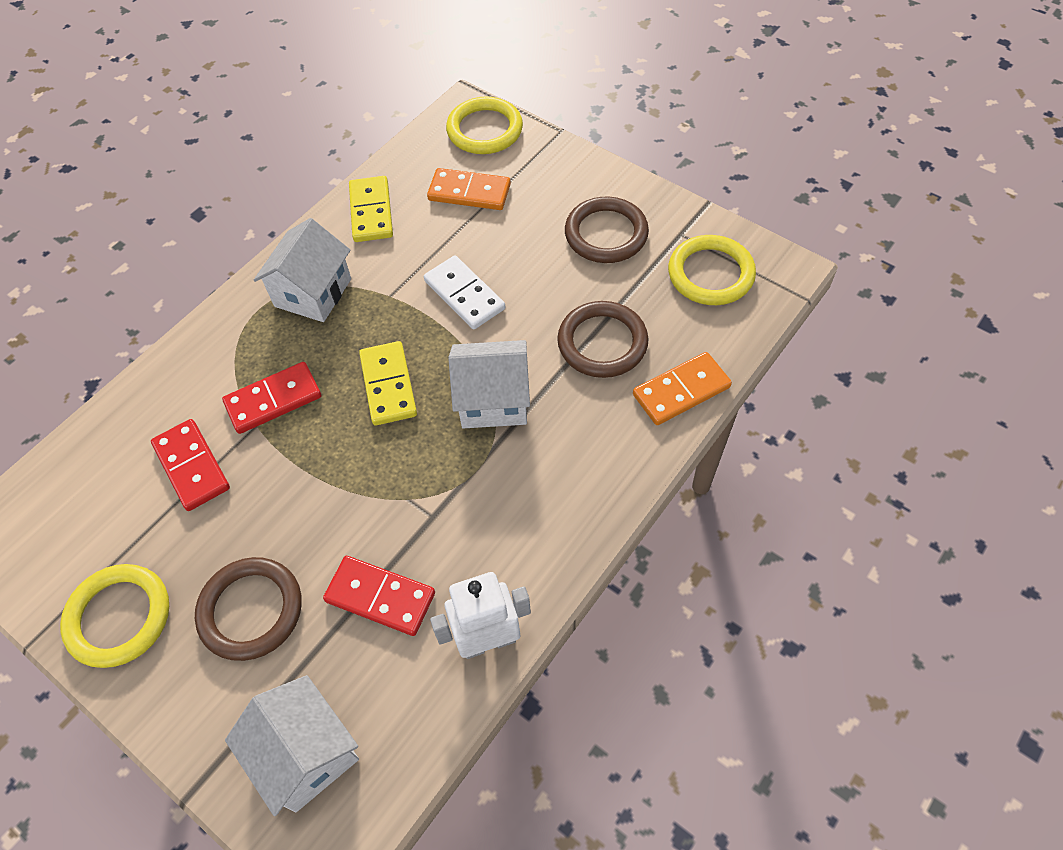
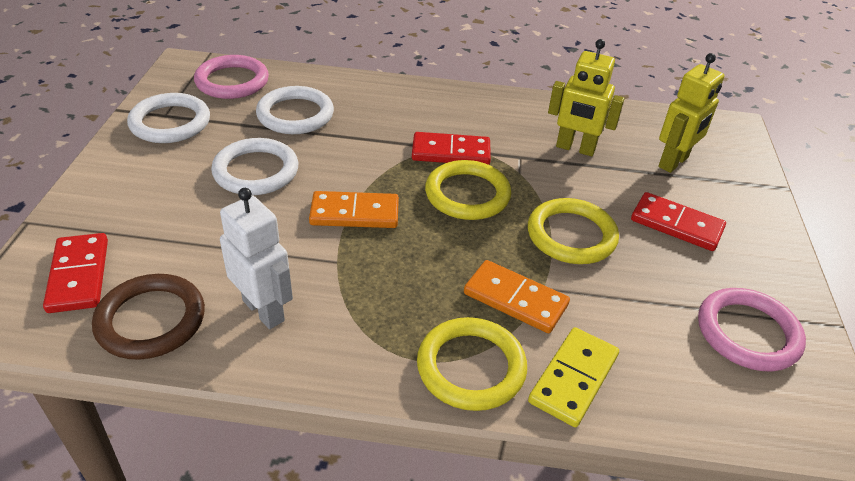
brown ring: 3 -> 1
pink ring: 0 -> 2
white domino: 1 -> 0
white house: 3 -> 0
white ring: 0 -> 3
yellow domino: 2 -> 1
yellow robot: 0 -> 2

